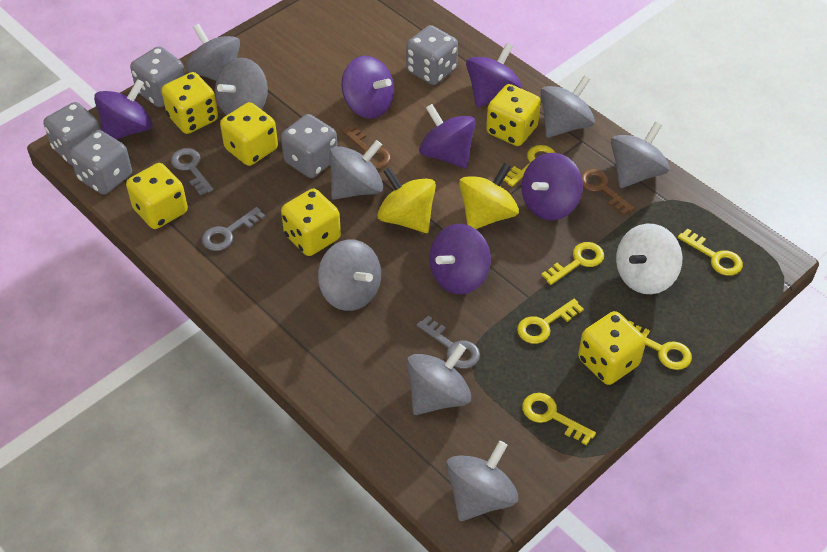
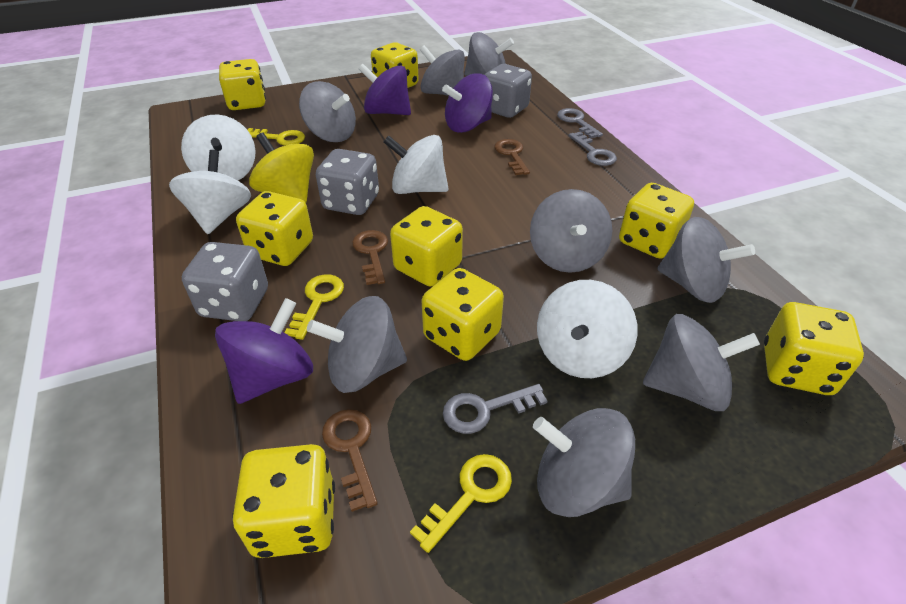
brown key: 2 -> 3
grey dice: 5 -> 3
purple spinning top: 6 -> 3
white spinning top: 1 -> 4
yellow dice: 6 -> 8
yellow key: 6 -> 3
yellow spinning top: 2 -> 1

